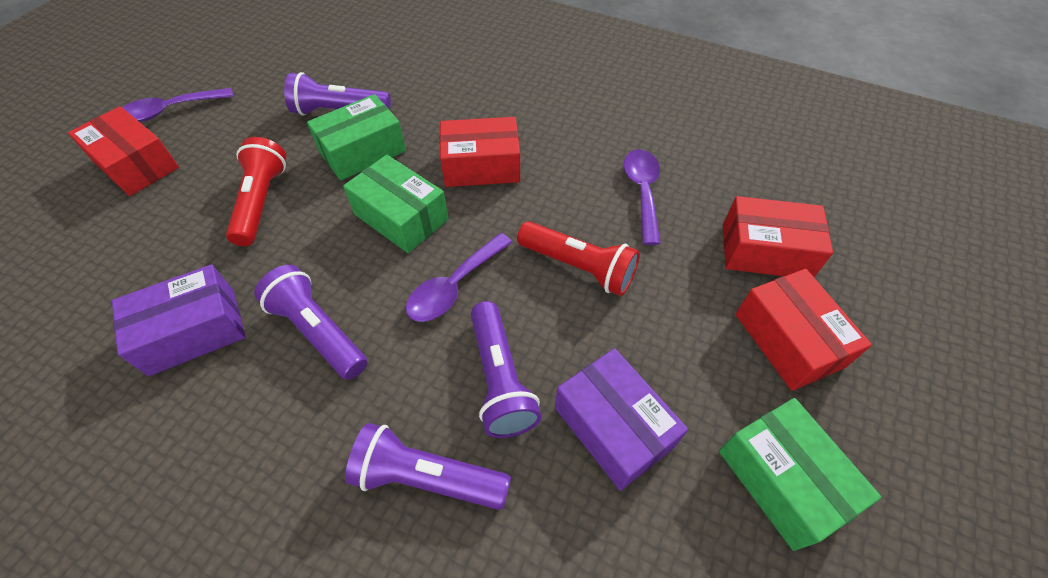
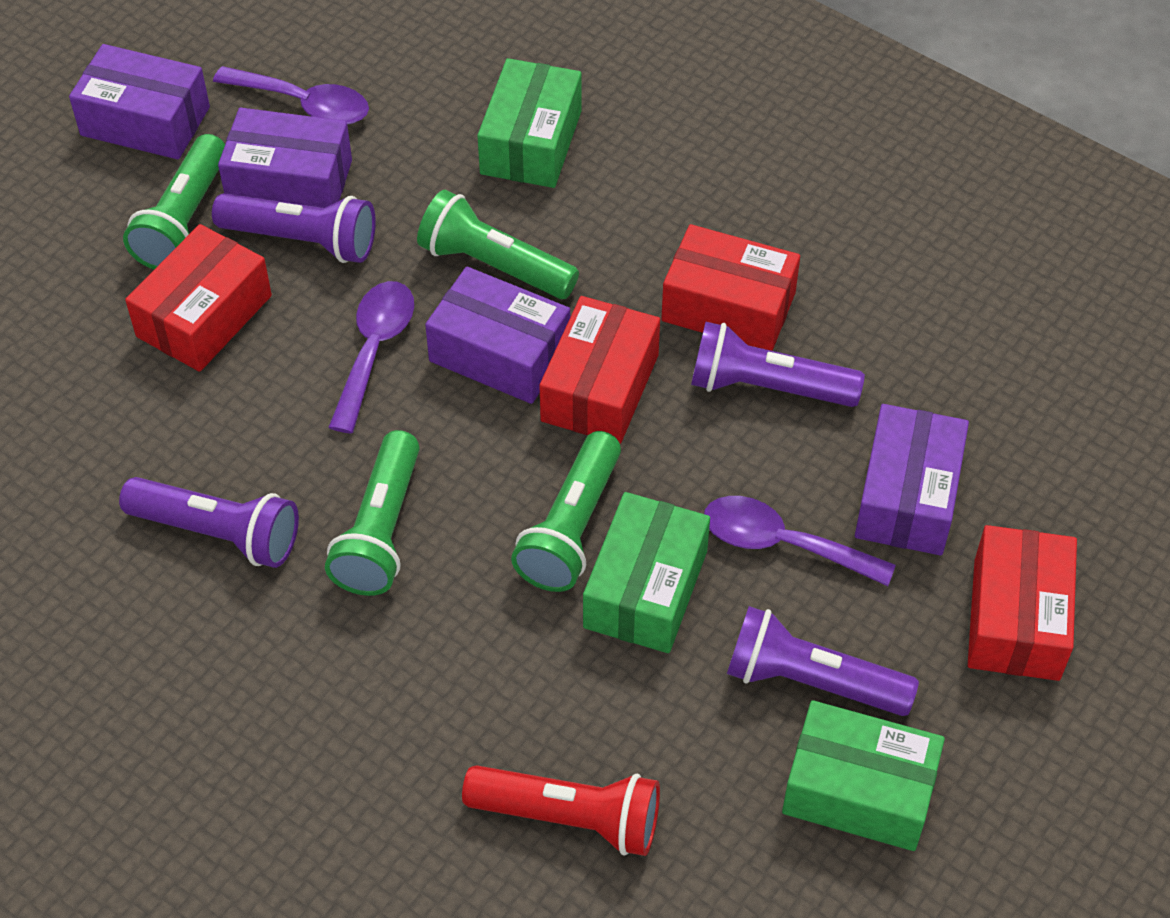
green flashlight: 0 -> 4
purple box: 2 -> 4
red flashlight: 2 -> 1

